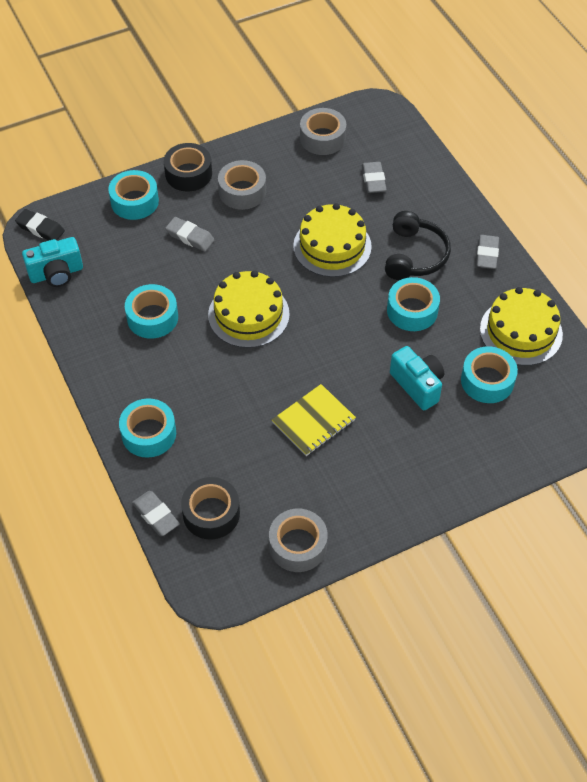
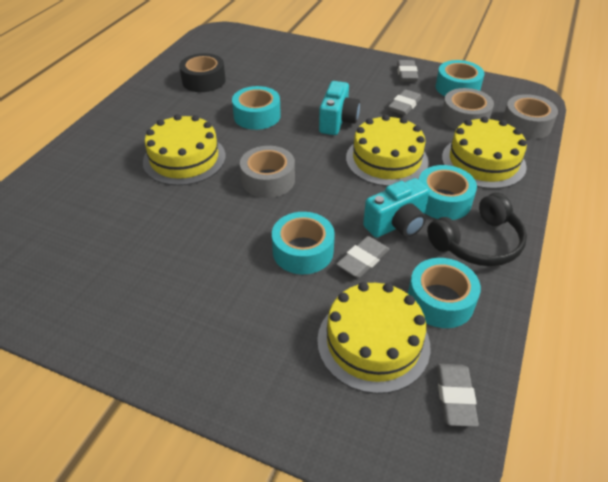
black eraser: 1 -> 0
black tape: 2 -> 1
yellow cake: 3 -> 4
yellow notebook: 1 -> 0

